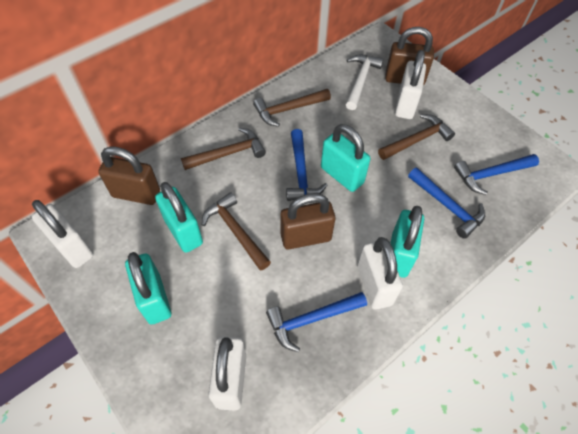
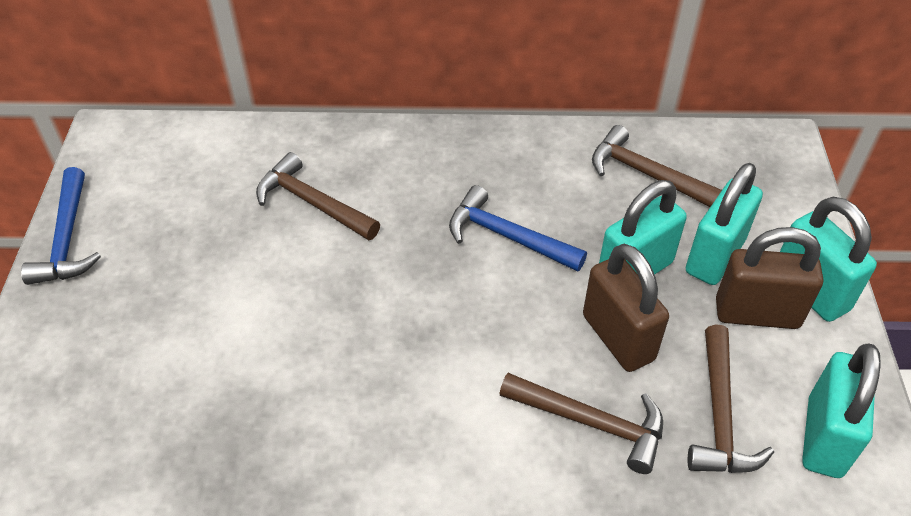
blue hammer: 4 -> 2
brown padlock: 3 -> 2
white hammer: 1 -> 0
white padlock: 4 -> 0

